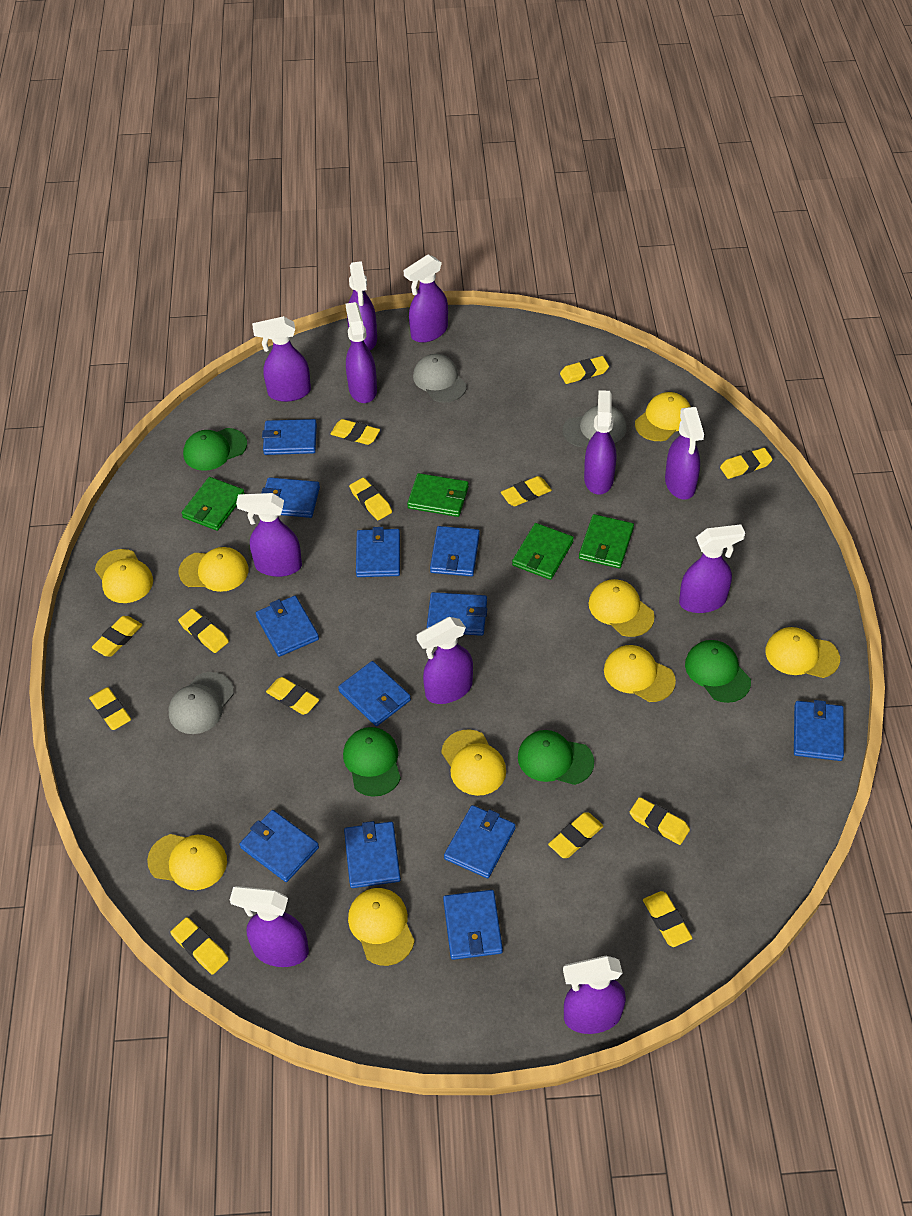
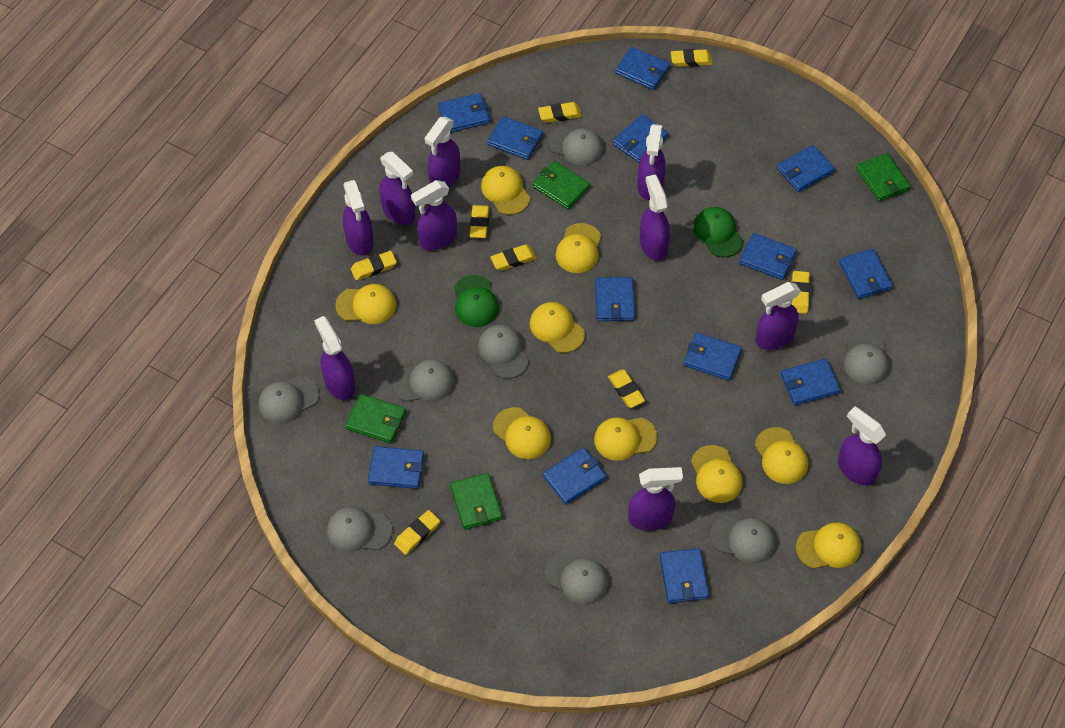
blue wallet: 12 -> 13
green cap: 4 -> 2
grey cap: 3 -> 8
purple spray bottle: 11 -> 10
yellow eraser: 13 -> 8

